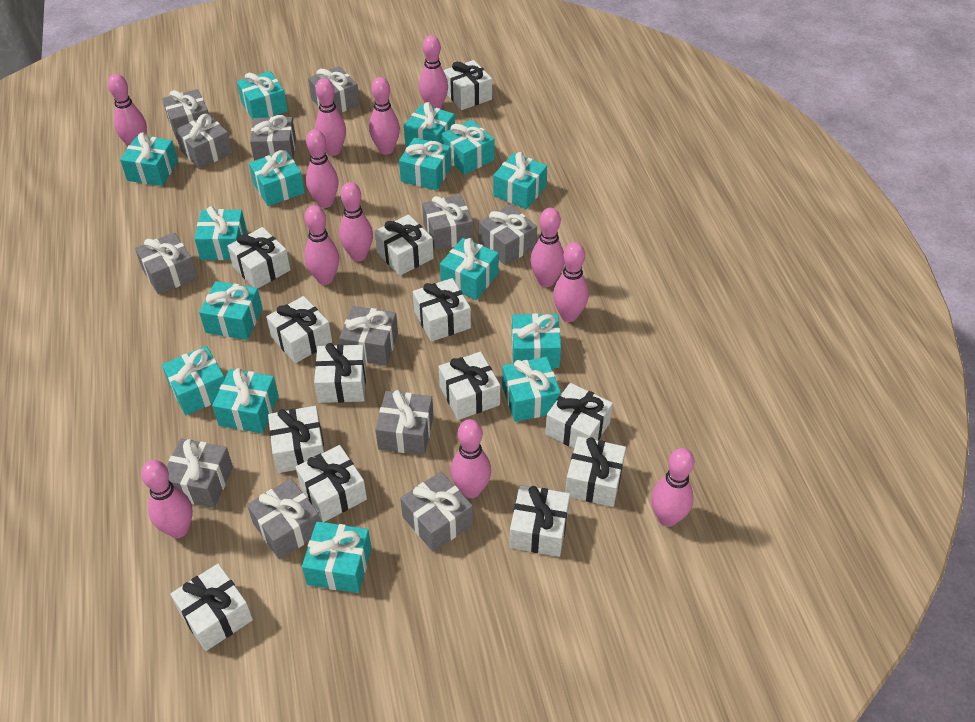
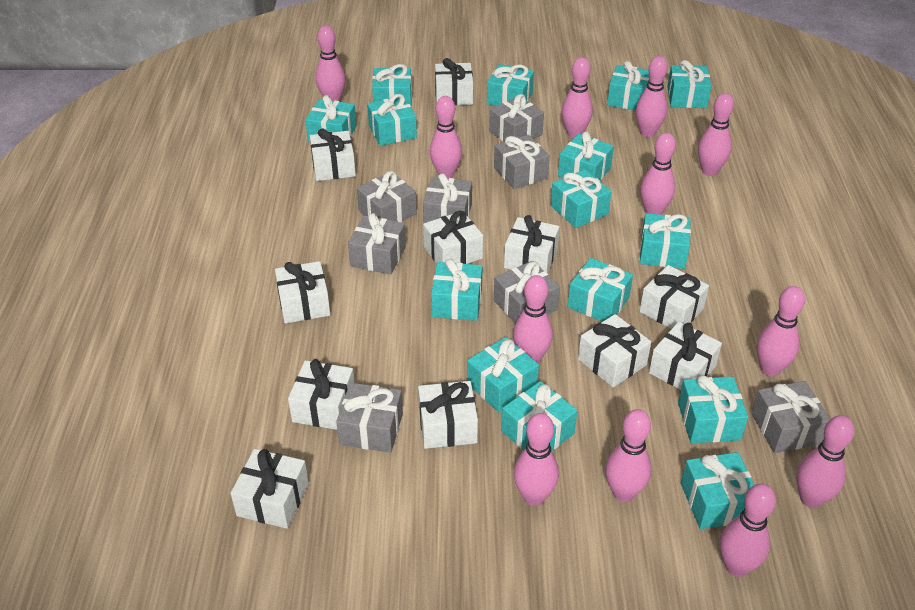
grey gift: 12 -> 8
white gift: 13 -> 11

